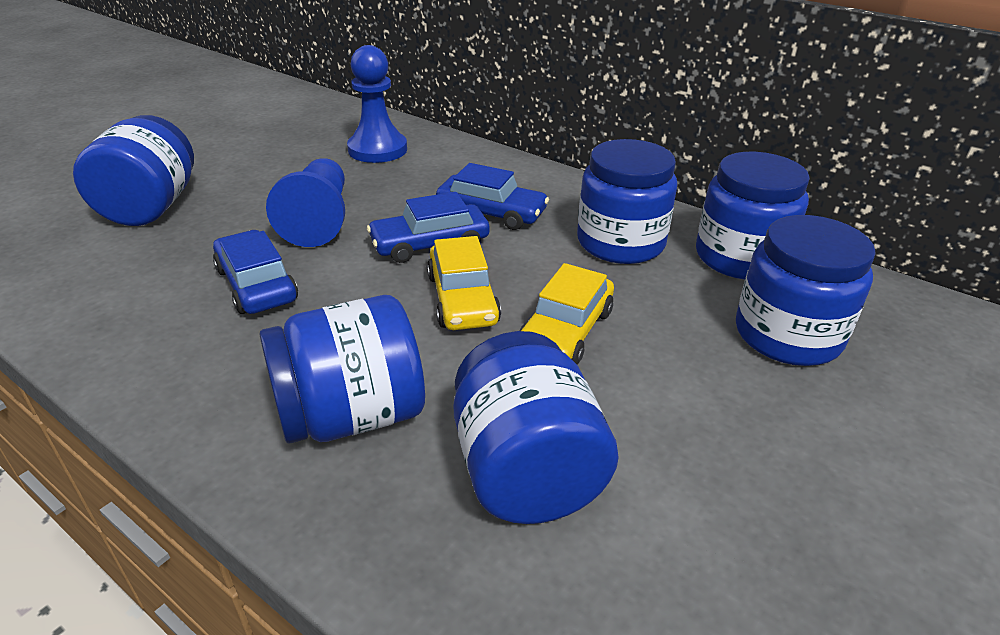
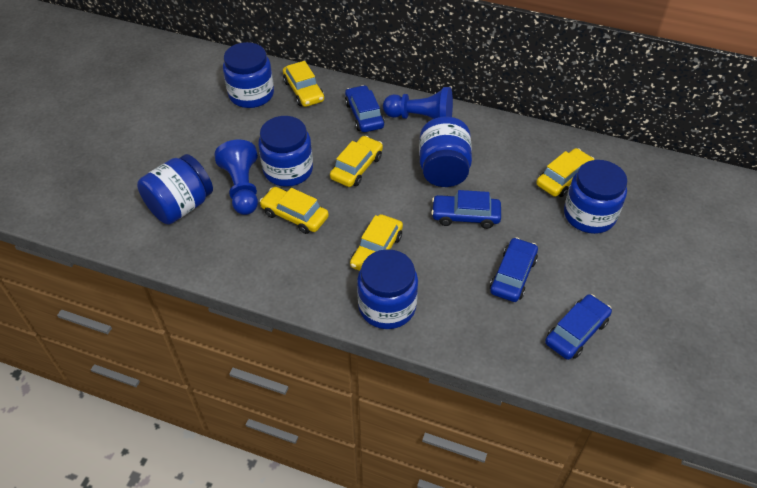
blue car: 3 -> 4
yellow car: 2 -> 5

